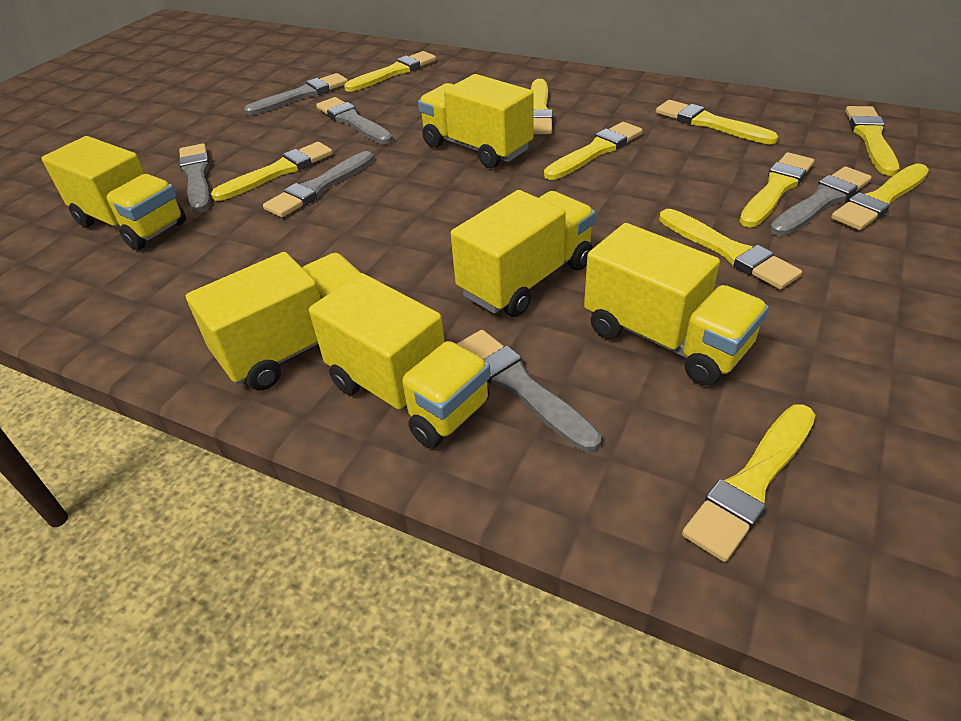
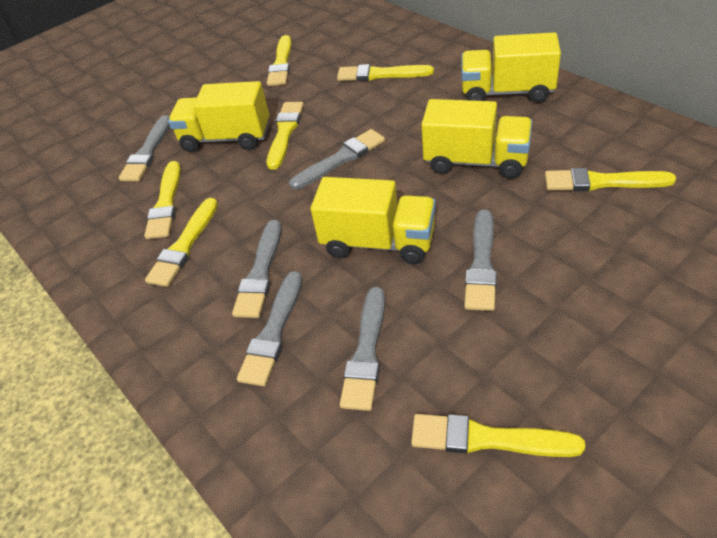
yellow brush: 10 -> 7
yellow truck: 6 -> 4

